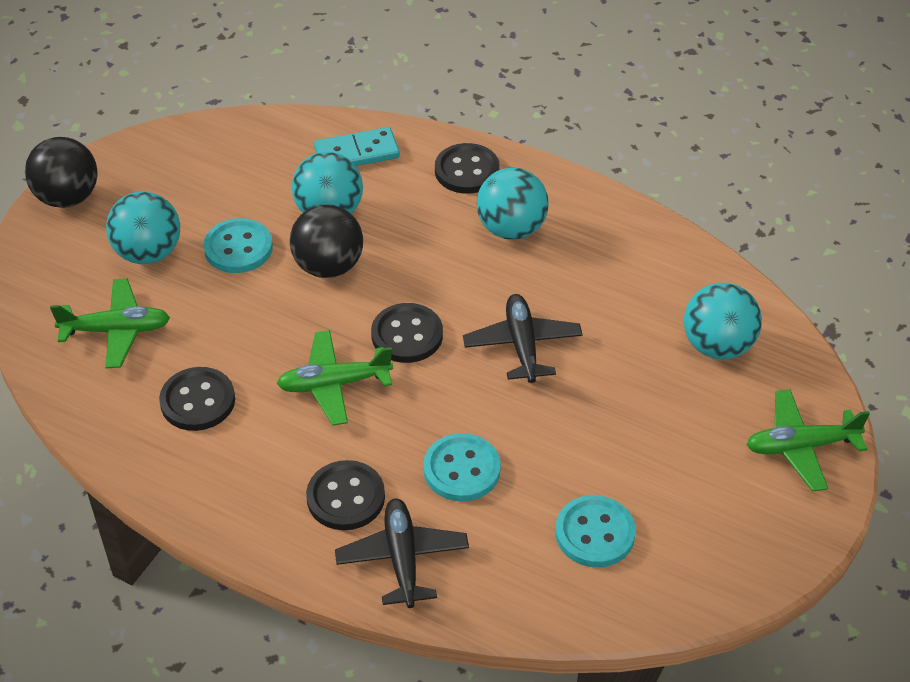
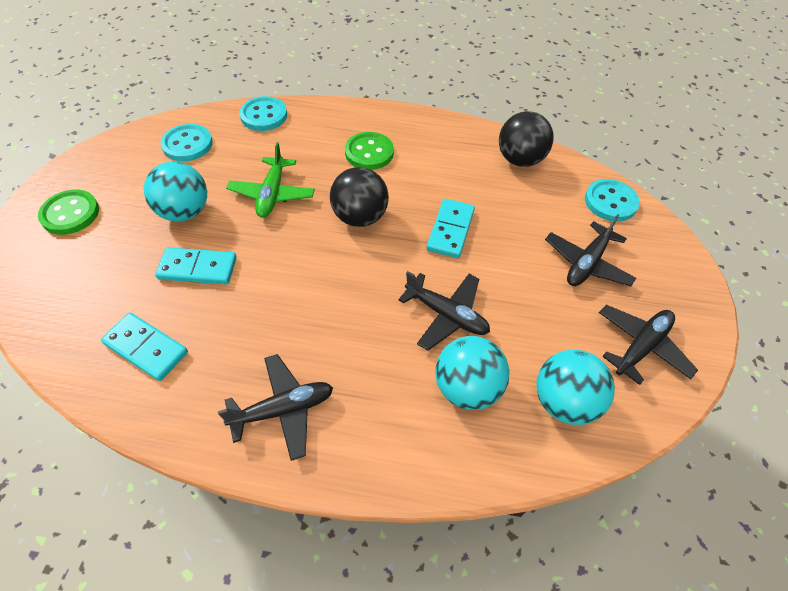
black button: 4 -> 0
black plane: 2 -> 4
green button: 0 -> 2
green plane: 3 -> 1
turquoise ball: 4 -> 3
turquoise domino: 1 -> 3

